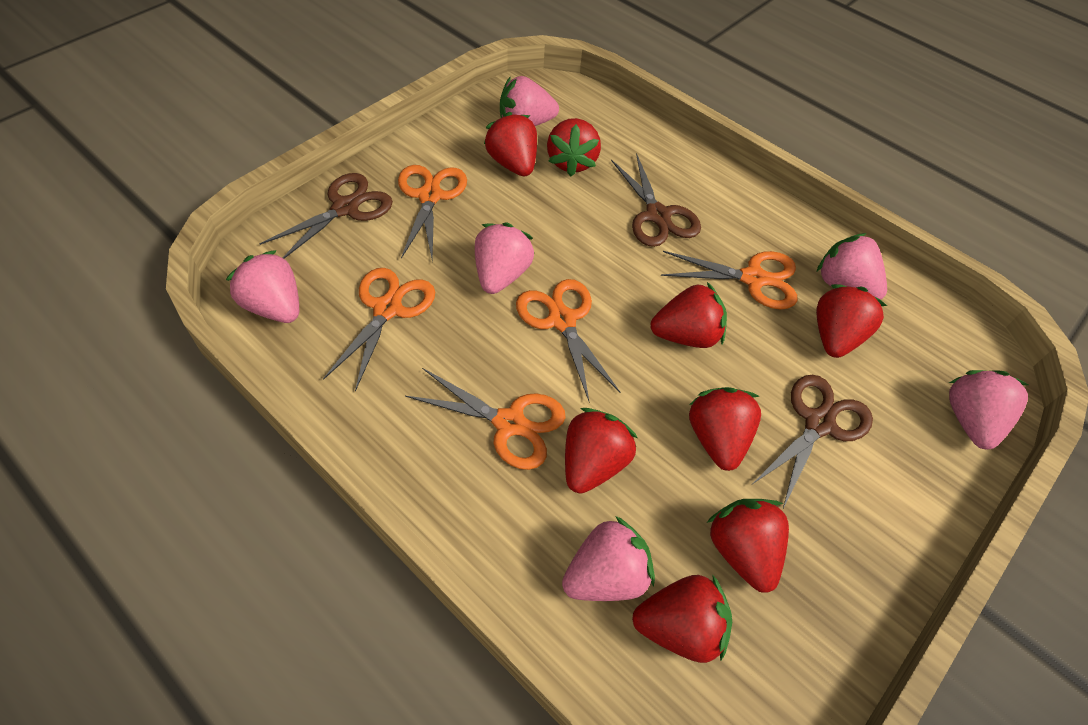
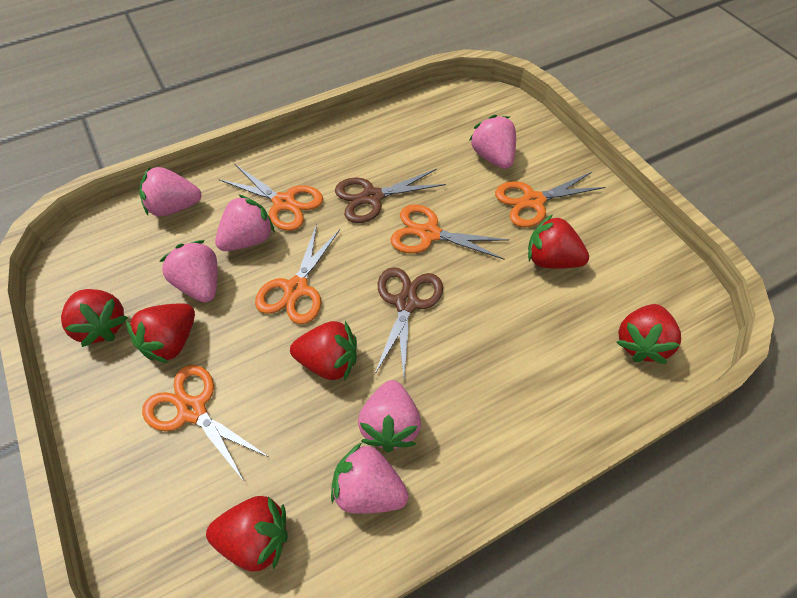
brown scissors: 3 -> 2
red strawberry: 8 -> 6

